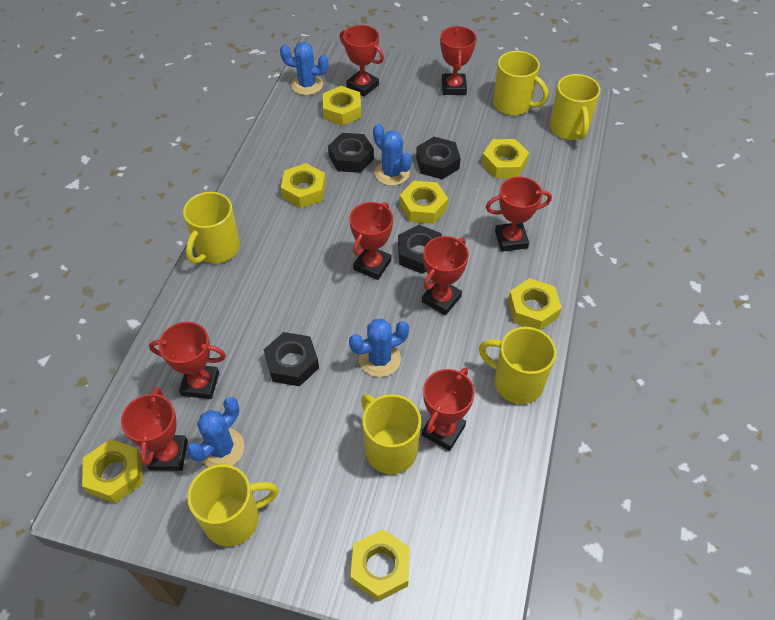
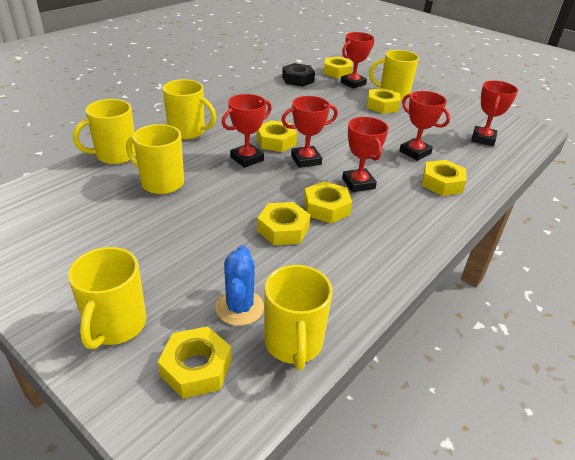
black nut: 4 -> 1
blue cactus: 4 -> 1
red trophy: 8 -> 6

